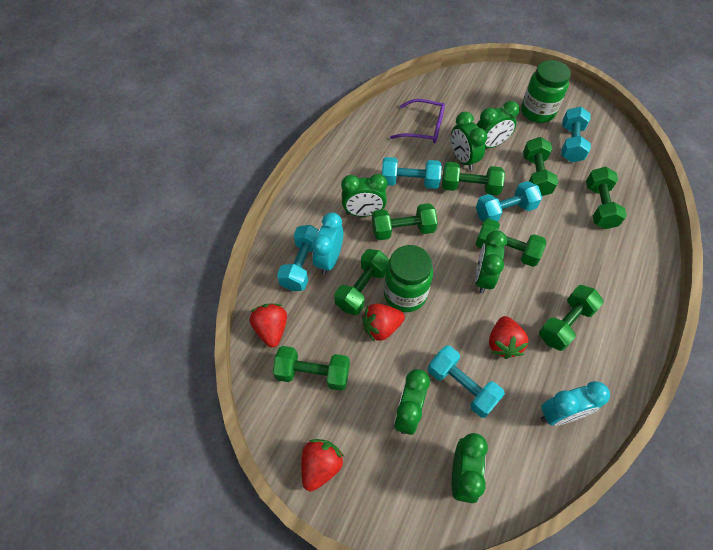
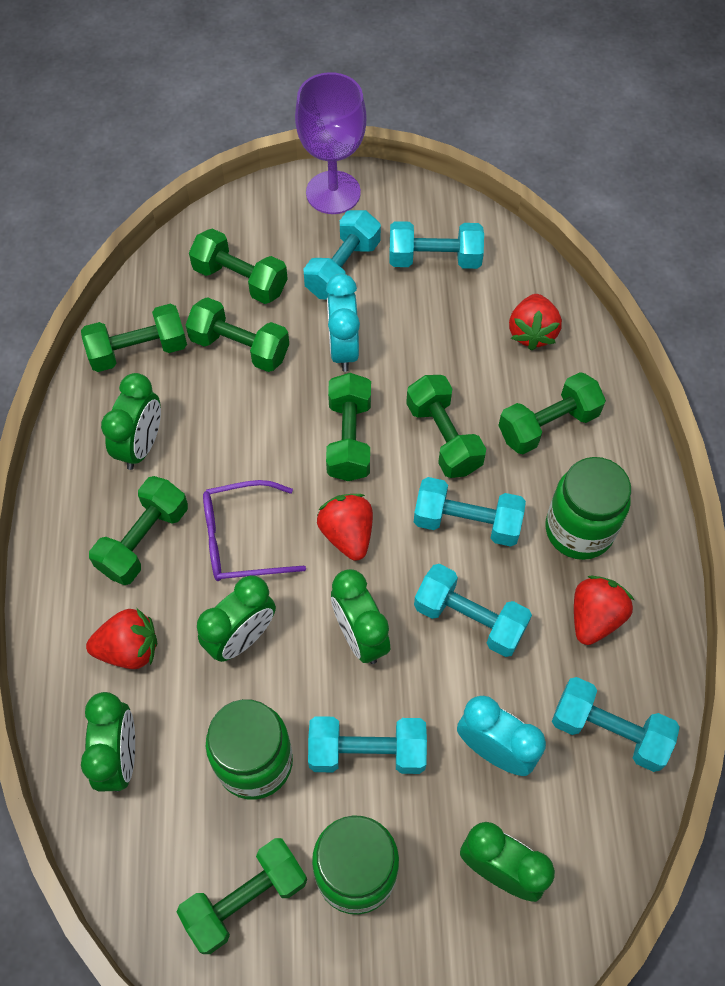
green clock: 6 -> 5
green jar: 2 -> 3
purple goblet: 0 -> 1
turquoise dumbbell: 5 -> 6

